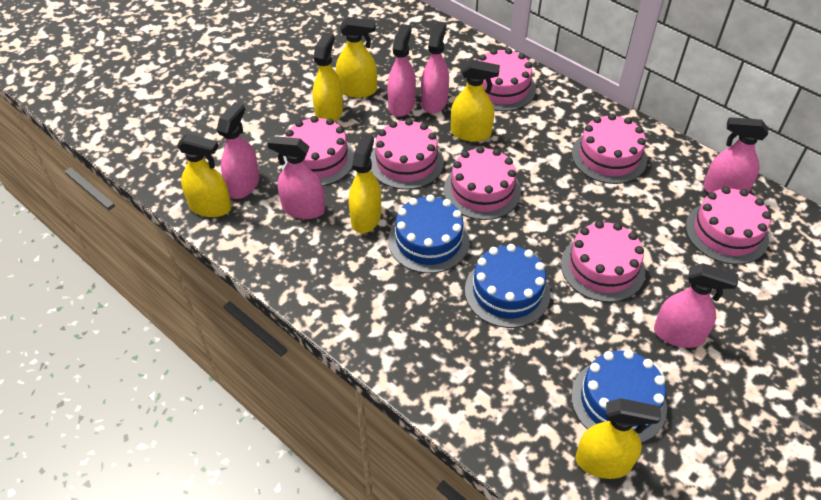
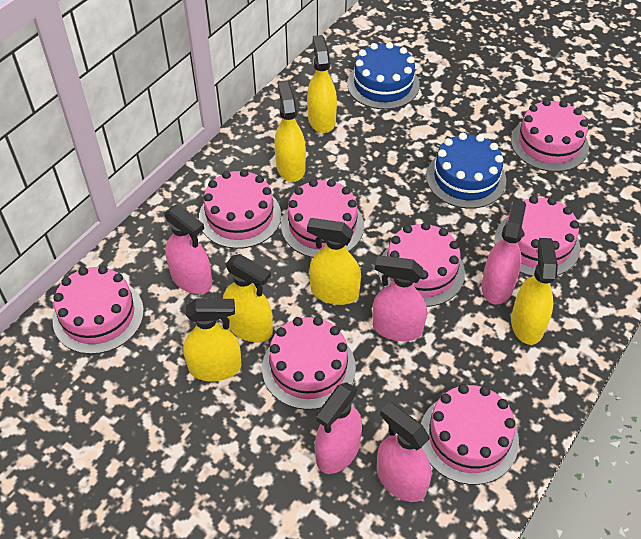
blue cake: 3 -> 2
pink cake: 7 -> 8
pink spray bottle: 6 -> 5

